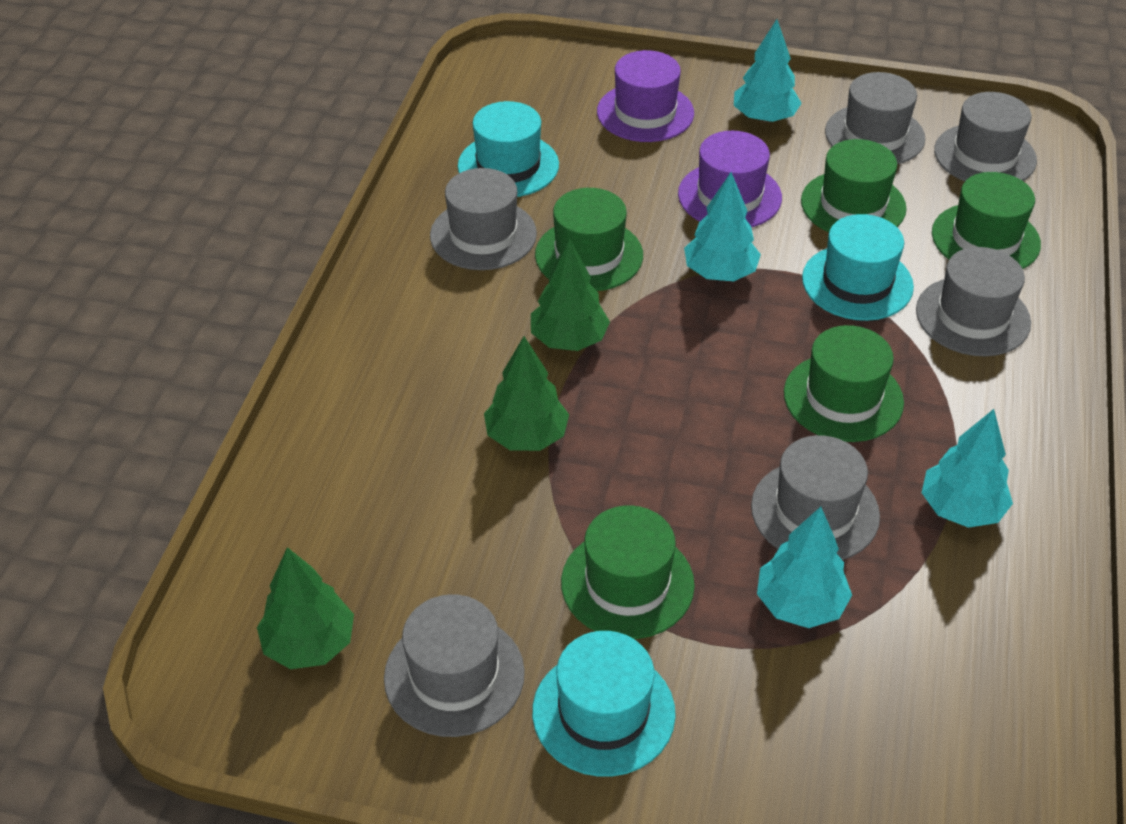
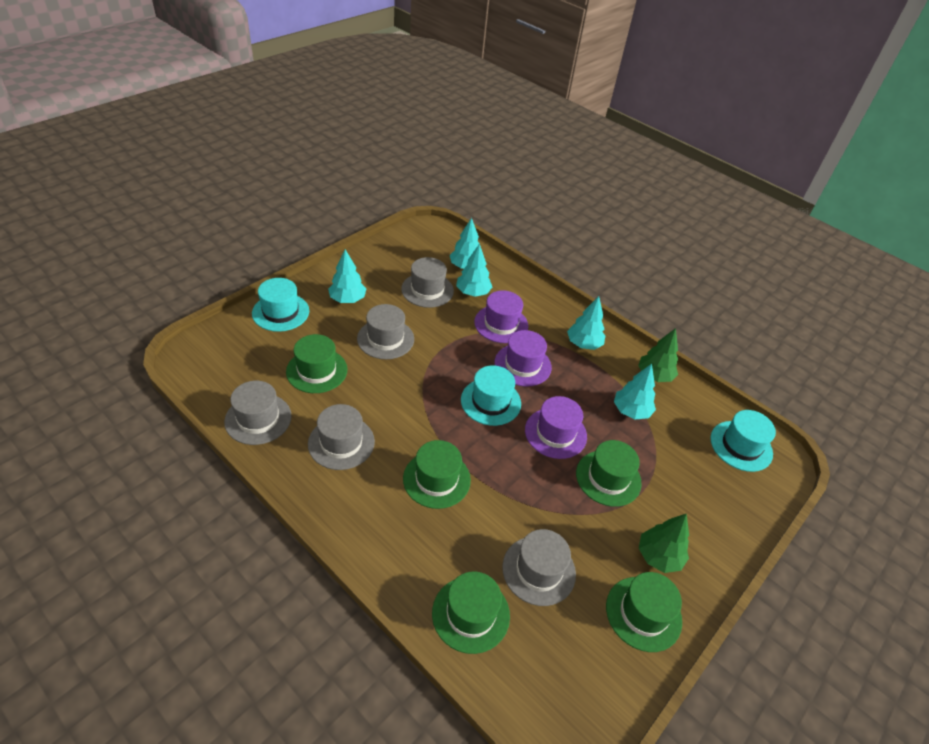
green tree: 3 -> 2
grey hat: 6 -> 5
purple hat: 2 -> 3
turquoise tree: 4 -> 5

